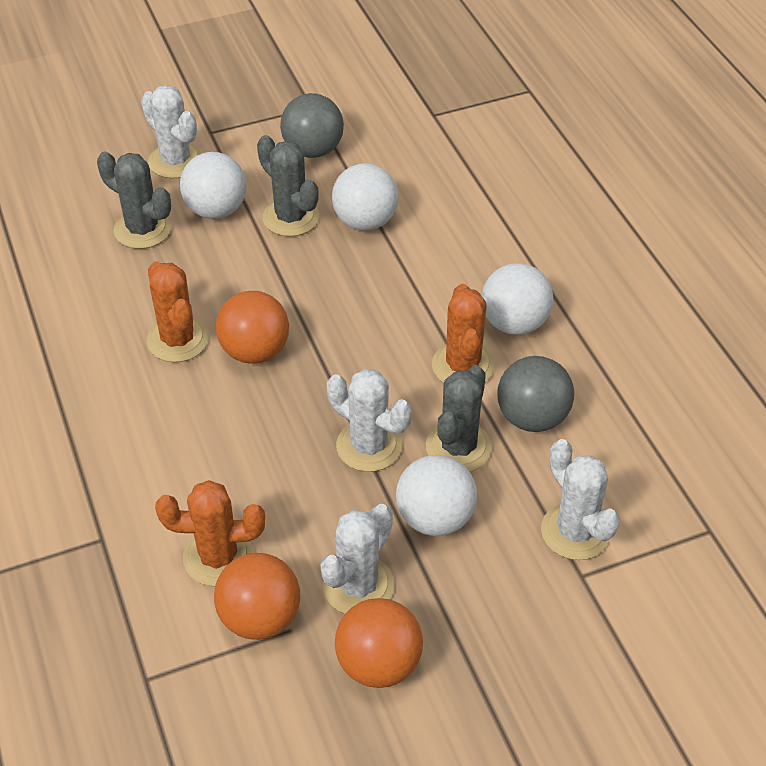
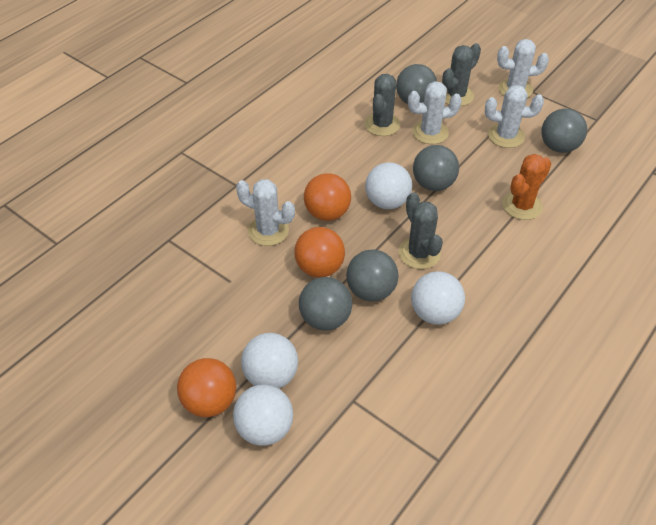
grey ball: 2 -> 5
orange cactus: 3 -> 1

